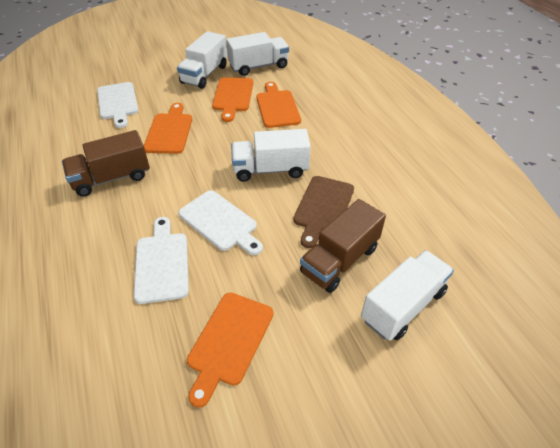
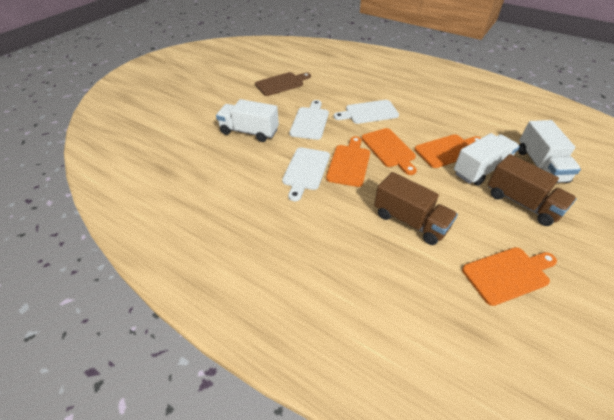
white truck: 4 -> 3

